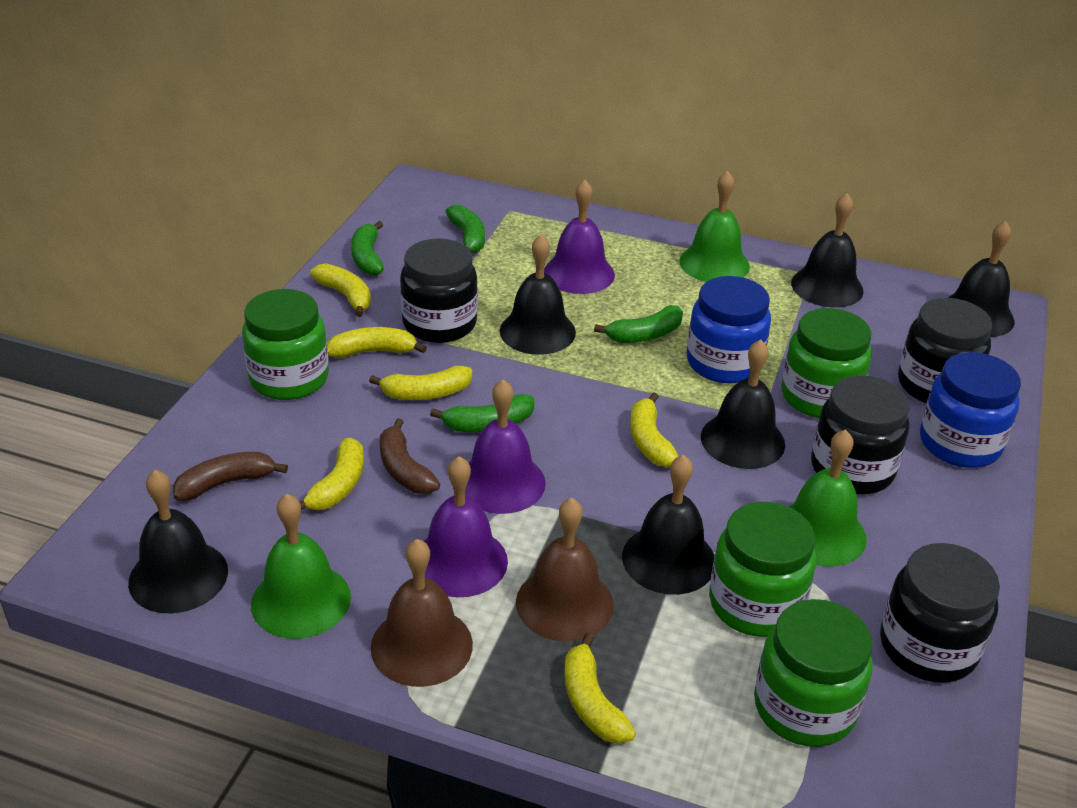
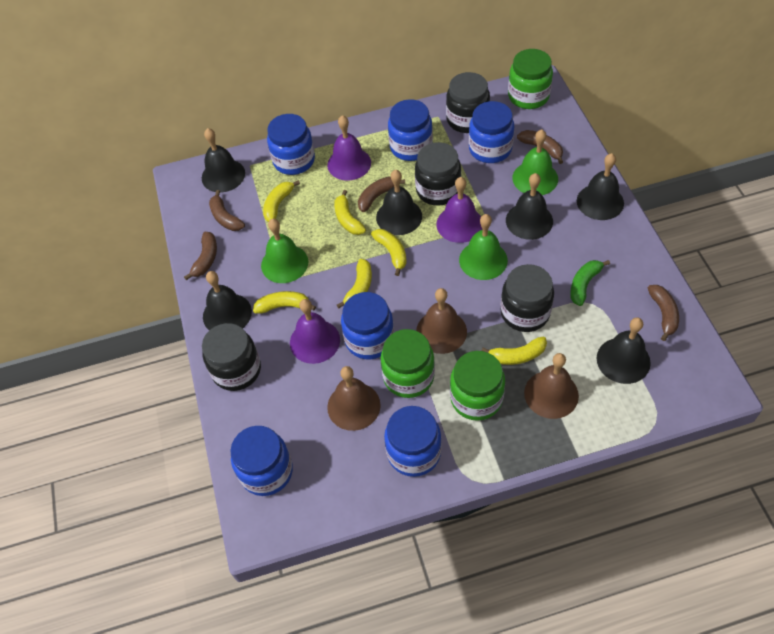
blue jar: 2 -> 6
brown banana: 2 -> 5
brown bell: 2 -> 3
green banana: 4 -> 1
green jar: 4 -> 3

